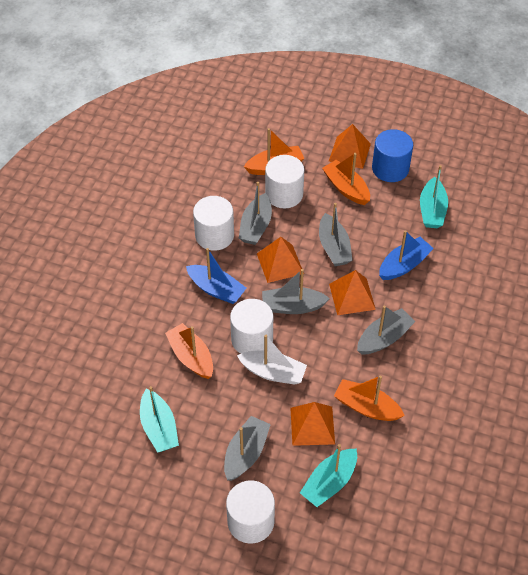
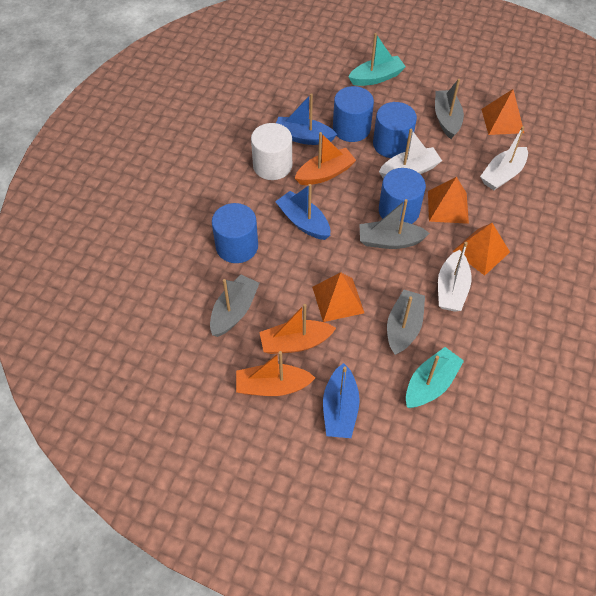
blue boat: 2 -> 3
blue cylinder: 1 -> 4
grey boat: 5 -> 4
orange boat: 4 -> 3
turquoise boat: 3 -> 2
white boat: 1 -> 3
white cylinder: 4 -> 1

